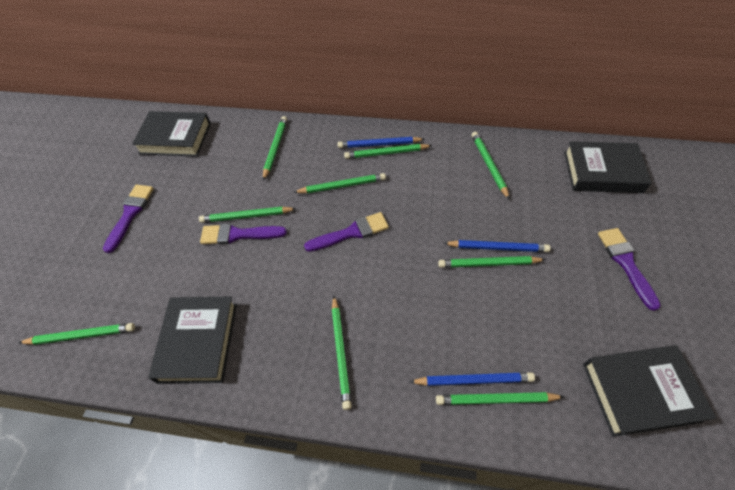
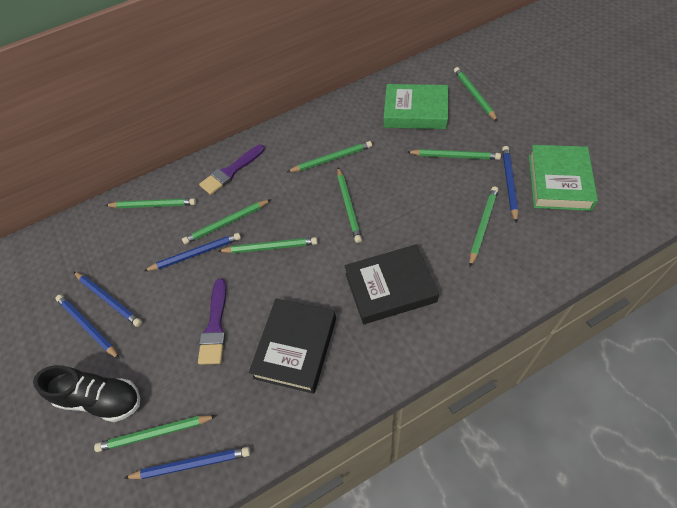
black book: 4 -> 2
black shoe: 0 -> 1
blue pencil: 3 -> 5
green book: 0 -> 2
purple brush: 4 -> 2

